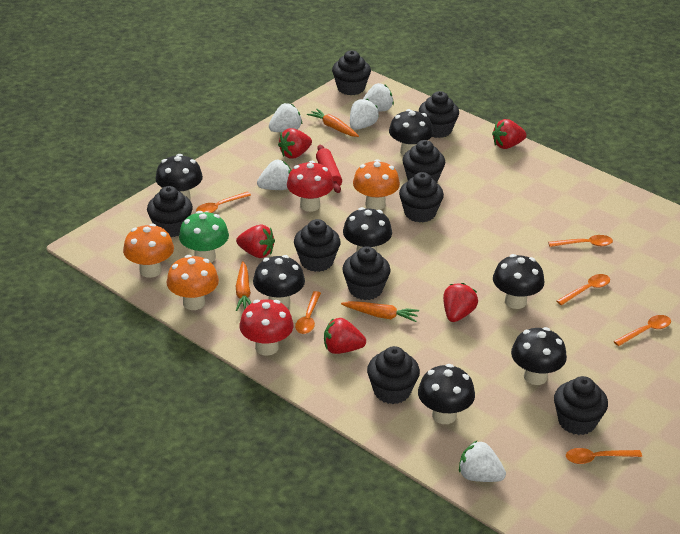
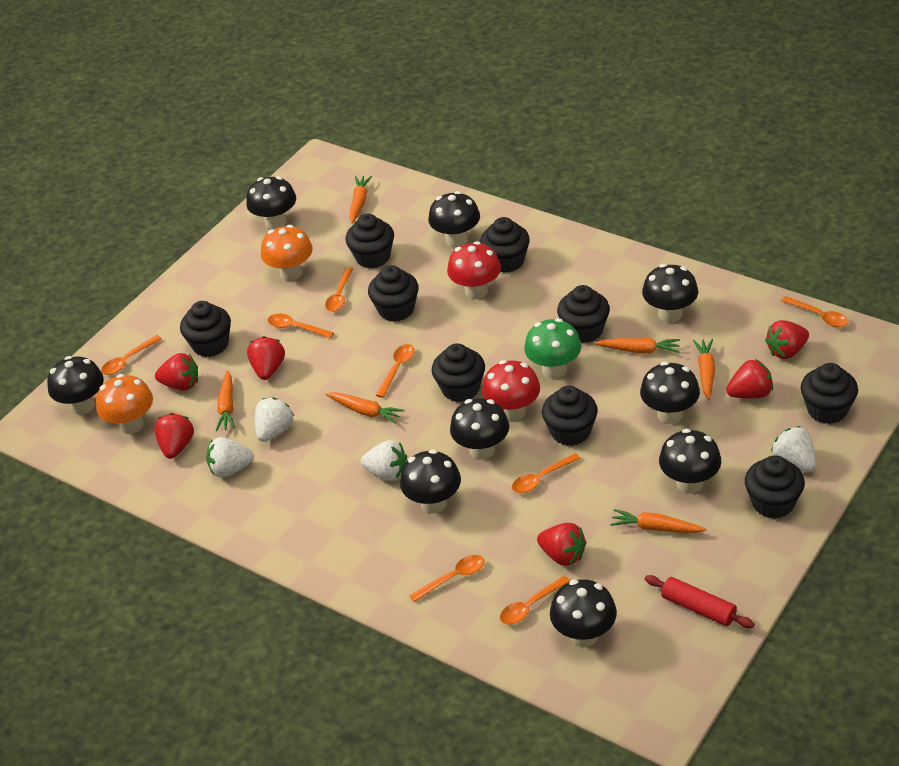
black mushroom: 7 -> 9
orange carrot: 3 -> 6
orange mushroom: 3 -> 2
orange spoon: 6 -> 8
red strawberry: 5 -> 6
white strawberry: 5 -> 4

